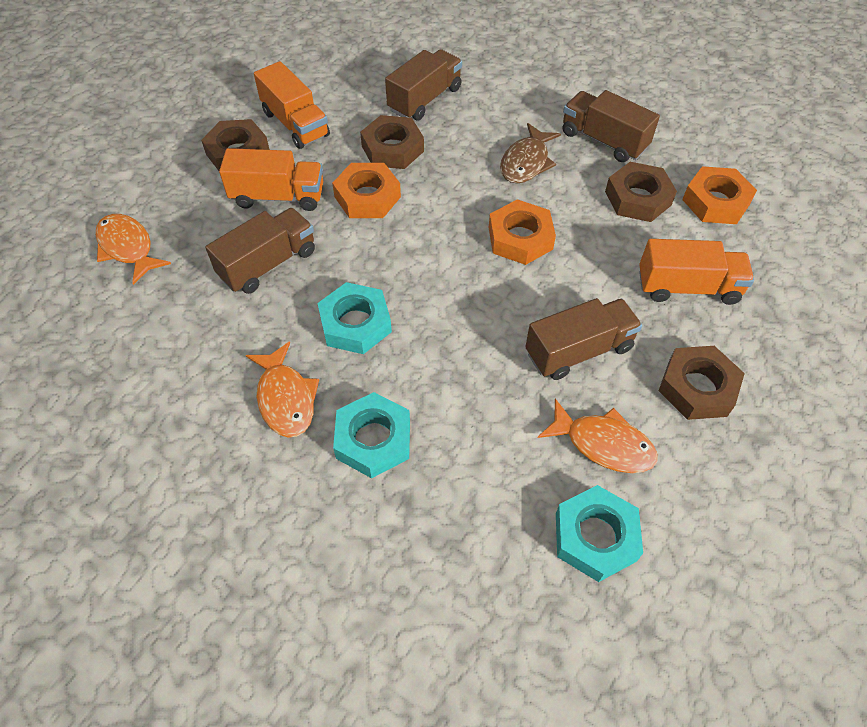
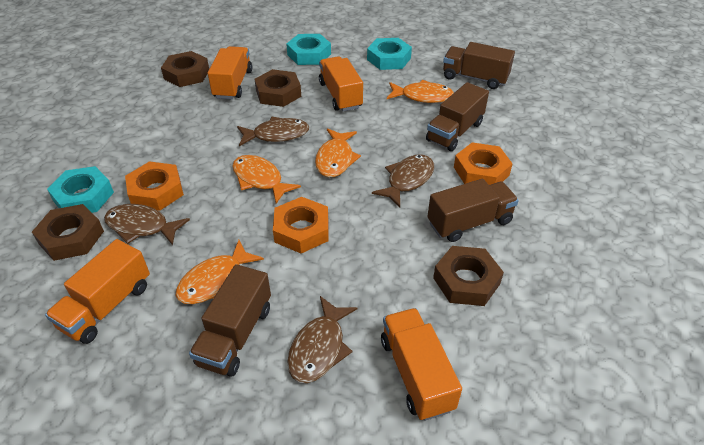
brown fish: 1 -> 4
orange fish: 3 -> 4
orange truck: 3 -> 4

